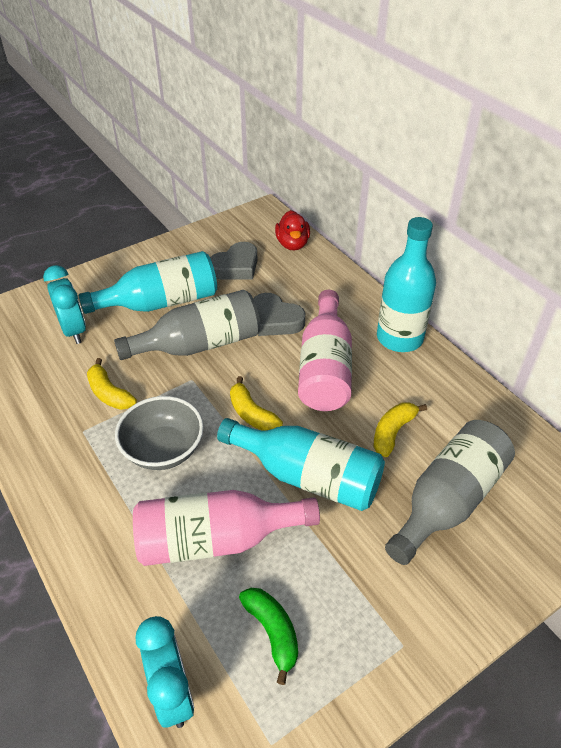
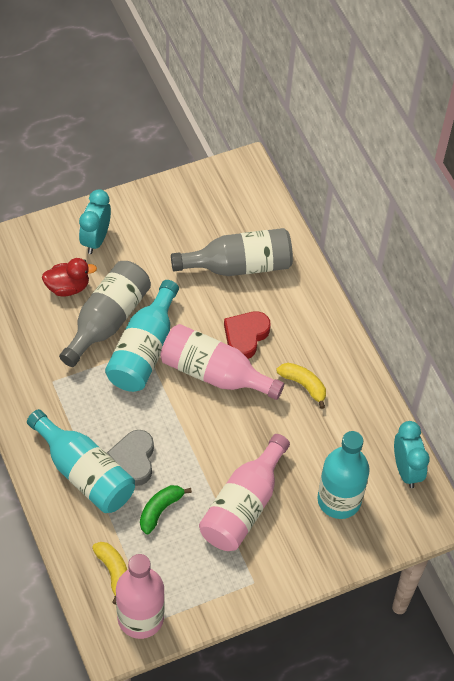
grey bowl: 1 -> 0
grey heart: 2 -> 1
pink bottle: 2 -> 3
red heart: 0 -> 1
yellow banana: 3 -> 2

